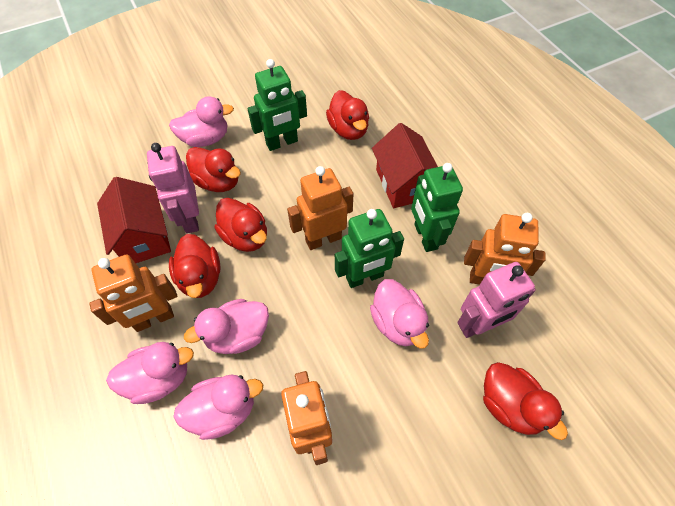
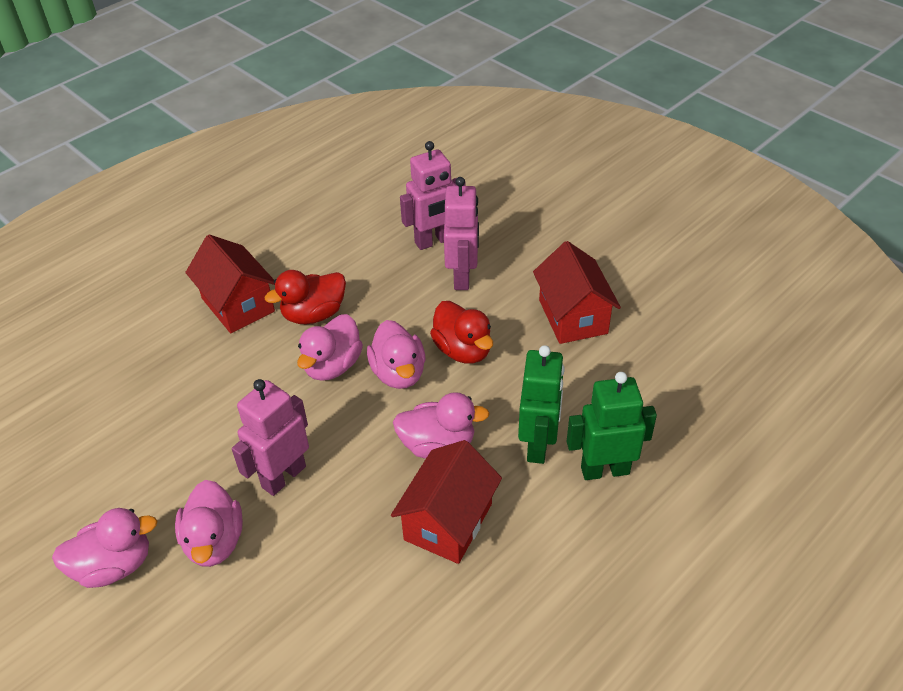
green robot: 3 -> 2
orange robot: 4 -> 0
pink robot: 2 -> 3
red duck: 5 -> 2
red house: 2 -> 3

